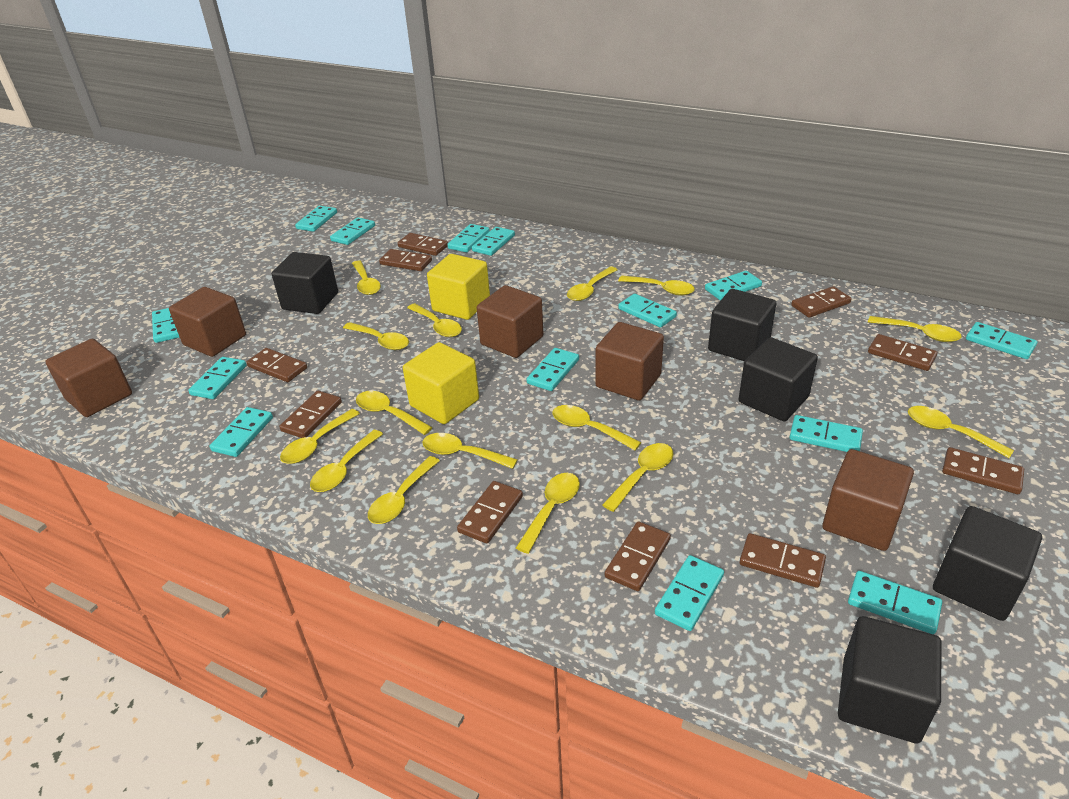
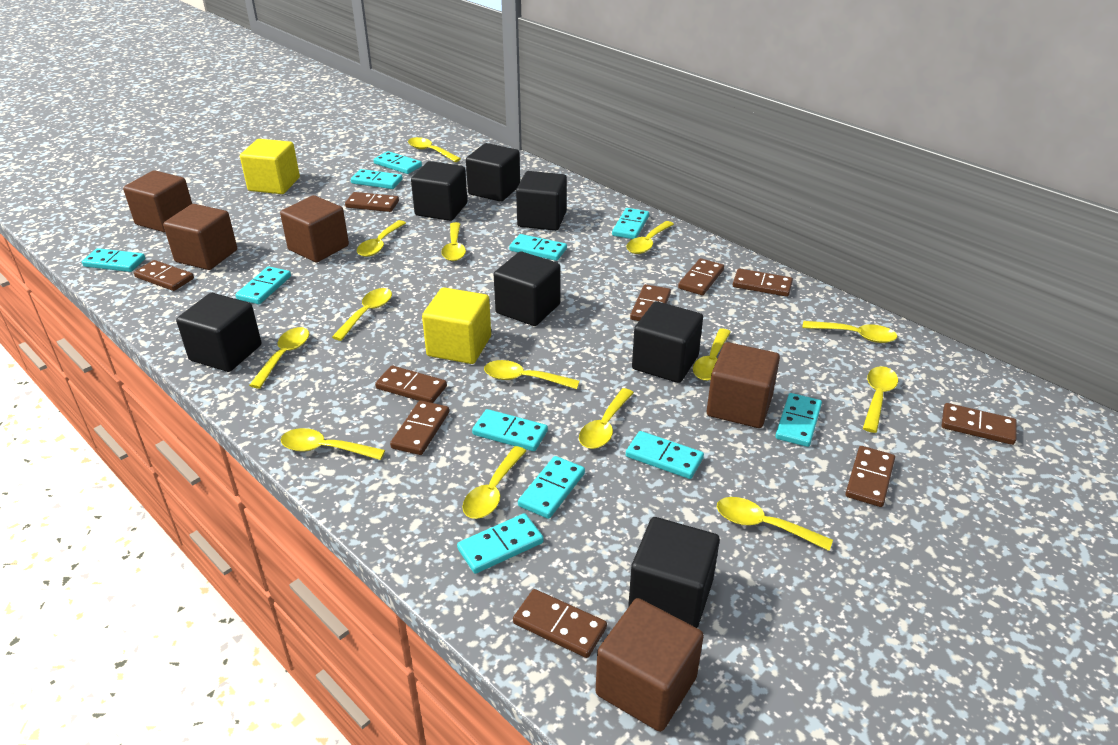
black cube: 5 -> 7
turquoise domino: 14 -> 11
yellow spoon: 15 -> 14

